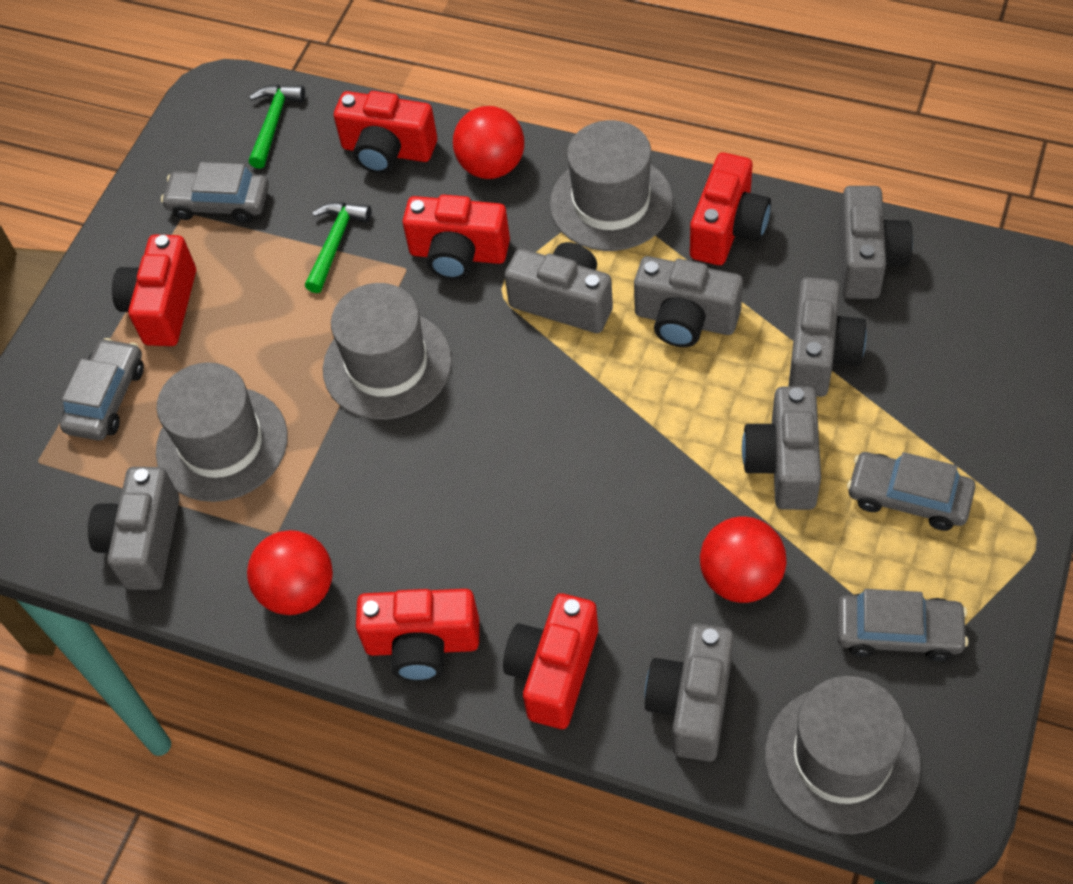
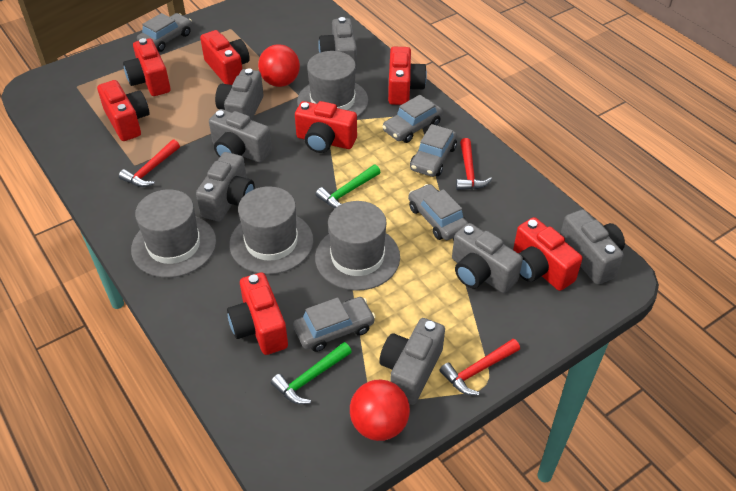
grey car: 4 -> 5
red ball: 3 -> 2
red camera: 6 -> 7
red hammer: 0 -> 3

